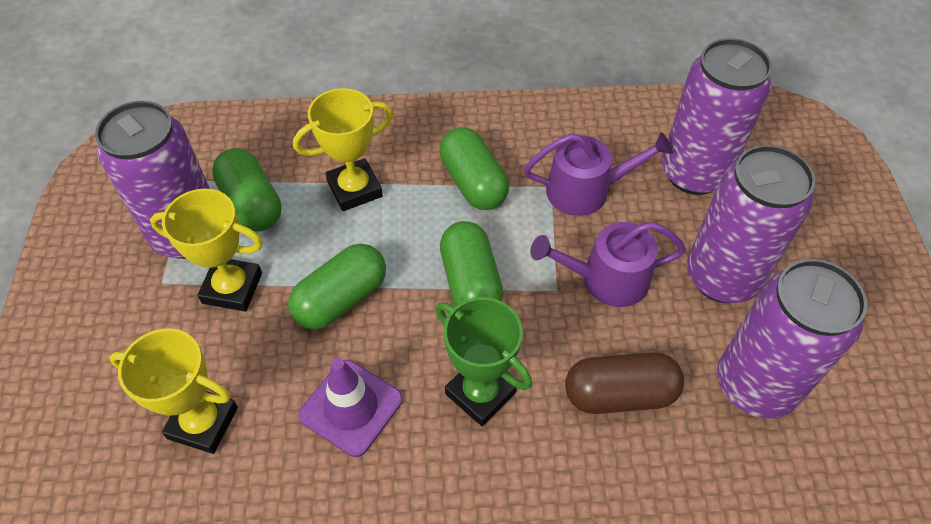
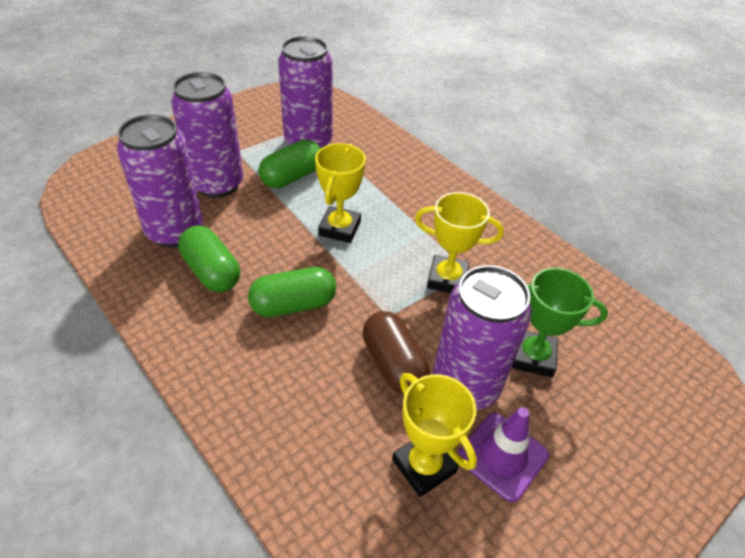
green capsule: 4 -> 3
purple watering can: 2 -> 0

